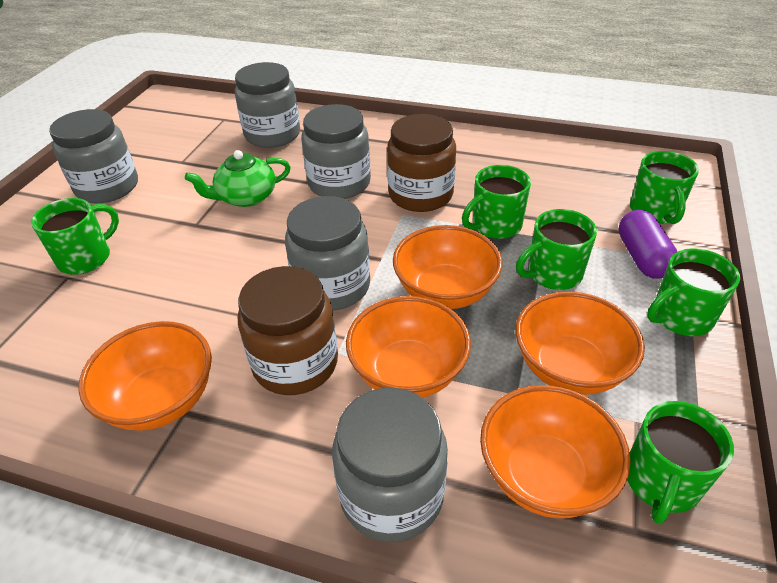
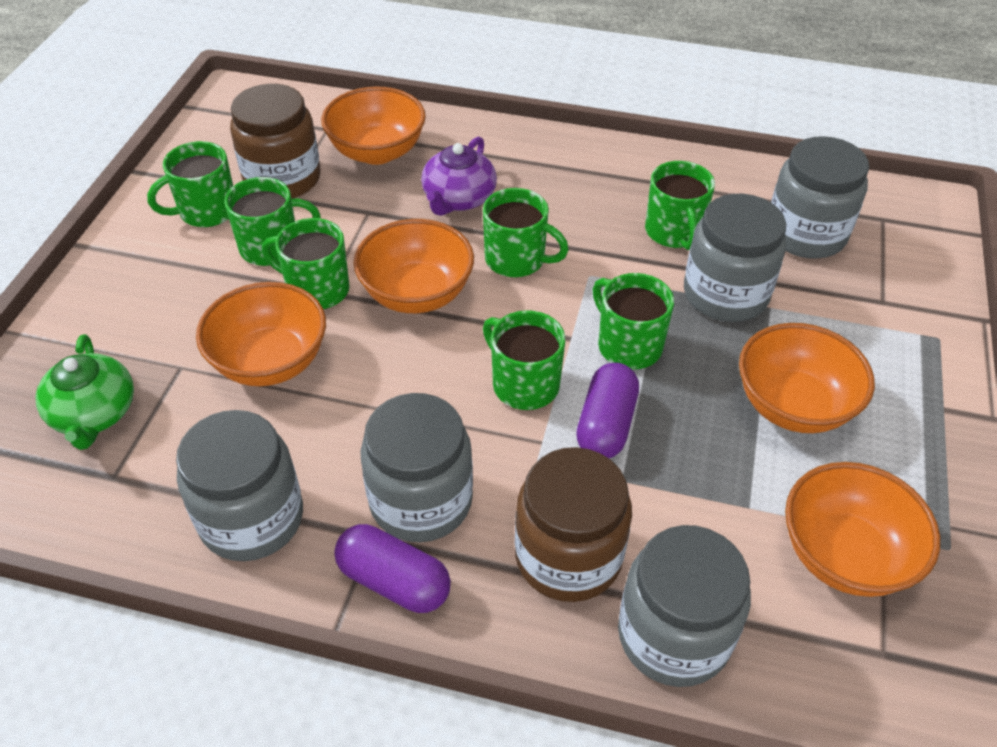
green mug: 6 -> 7
purple capsule: 1 -> 2
purple teapot: 0 -> 1

